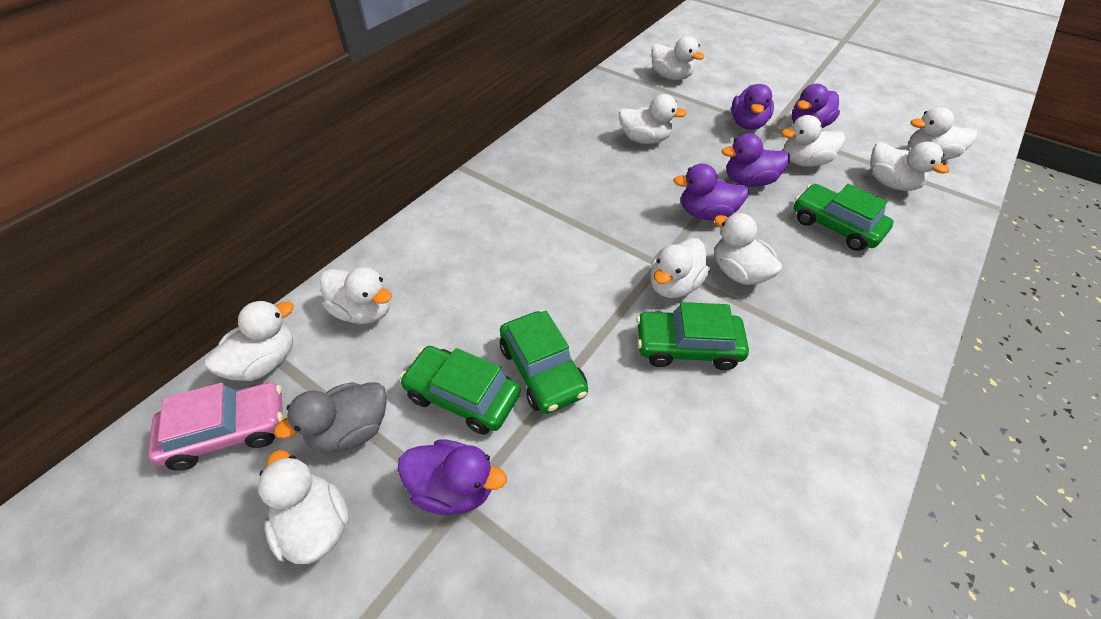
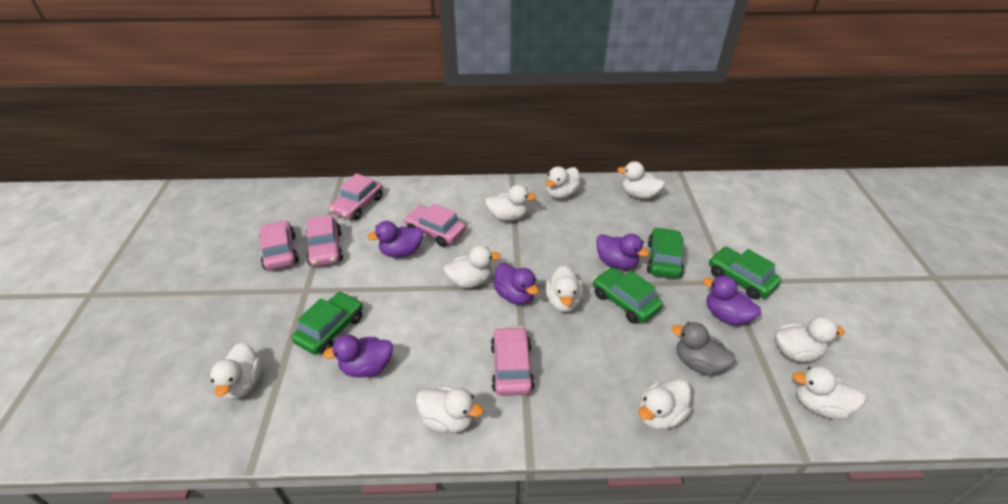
pink car: 1 -> 5

